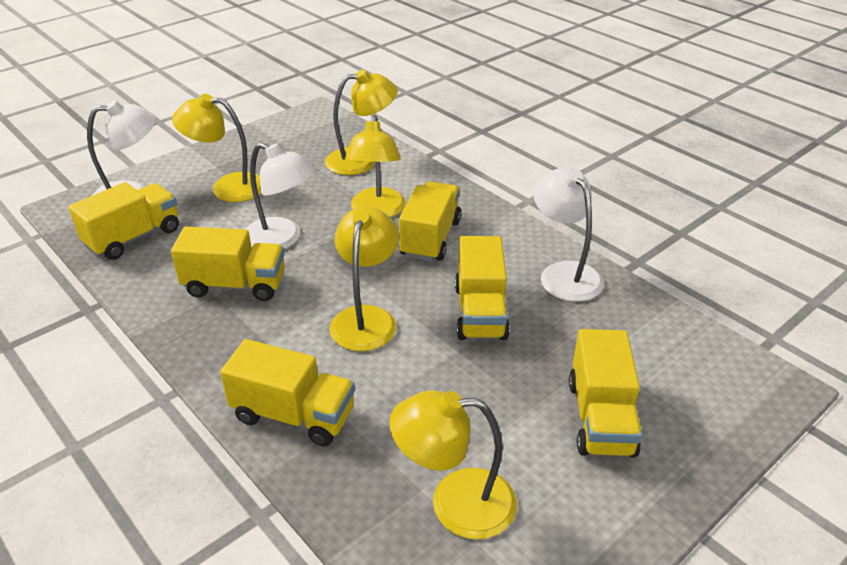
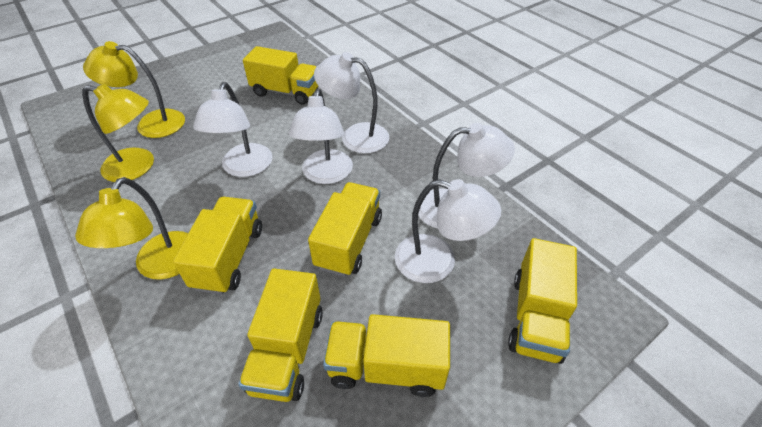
white lamp: 3 -> 5
yellow lamp: 5 -> 3

